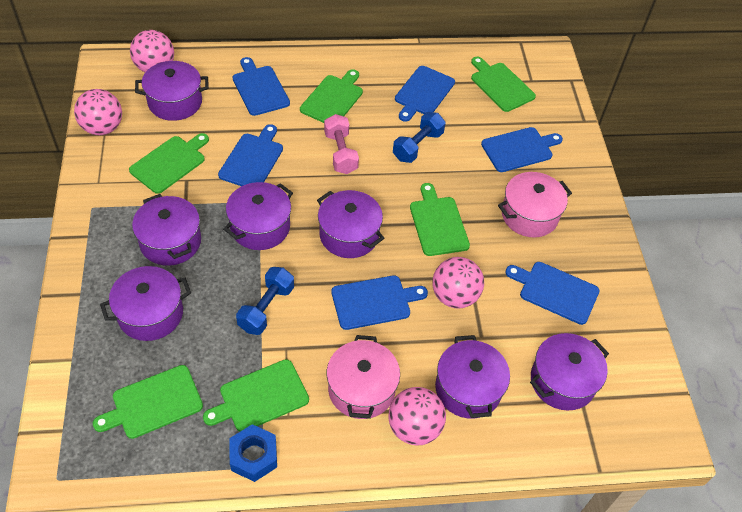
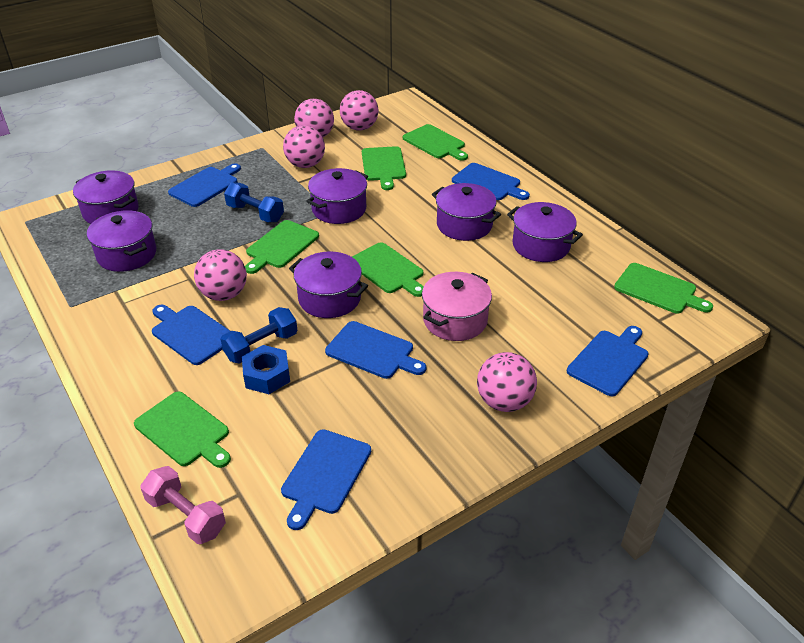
pink ball: 4 -> 5
pink pot: 2 -> 1
purple pot: 7 -> 6

